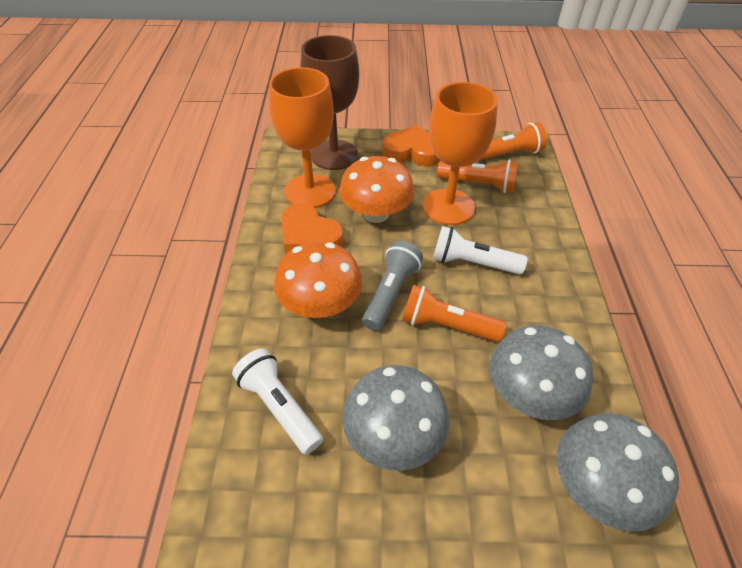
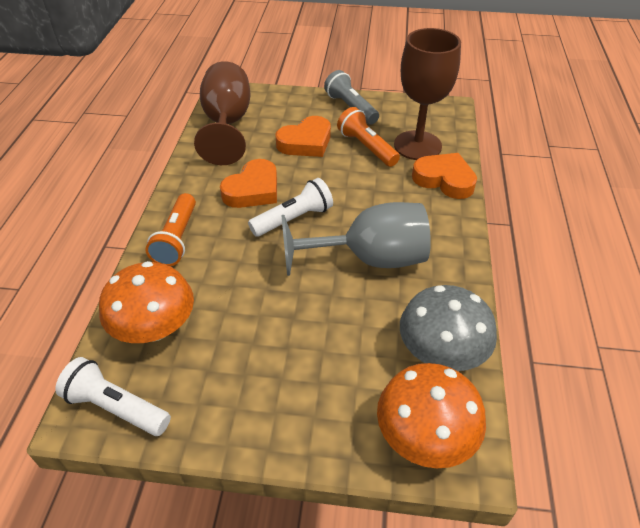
brown goblet: 1 -> 2
grey goblet: 0 -> 1
grey mushroom: 3 -> 1
orange flashlight: 3 -> 2
orange goblet: 2 -> 0
orange heart: 2 -> 3

